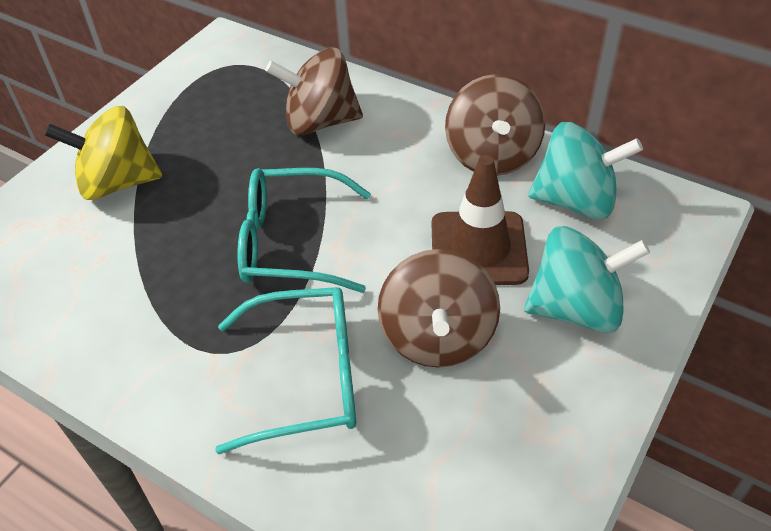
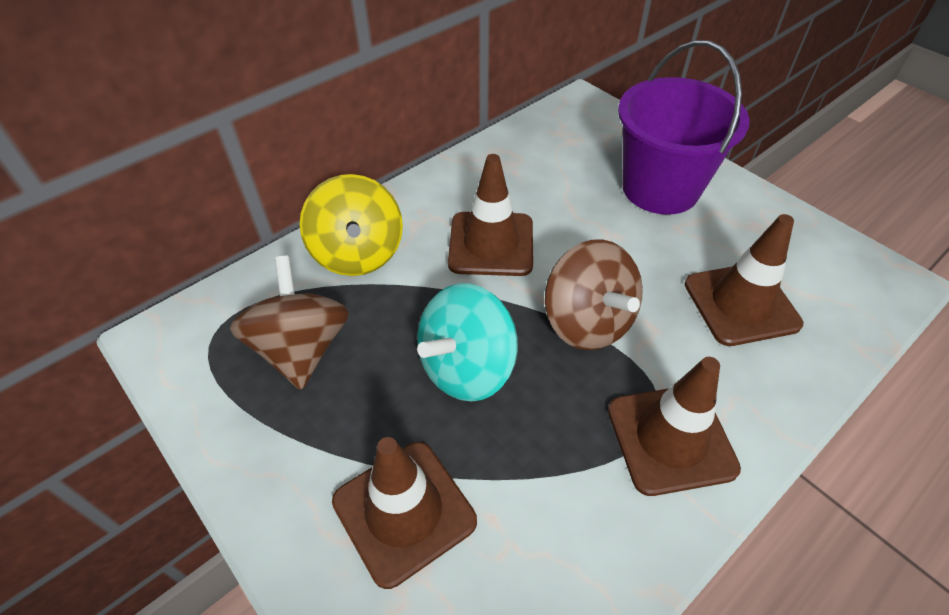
brown spinning top: 3 -> 2
brown traffic cone: 1 -> 4
purple bucket: 0 -> 1
turquoise glasses: 2 -> 0
turquoise spinning top: 2 -> 1

